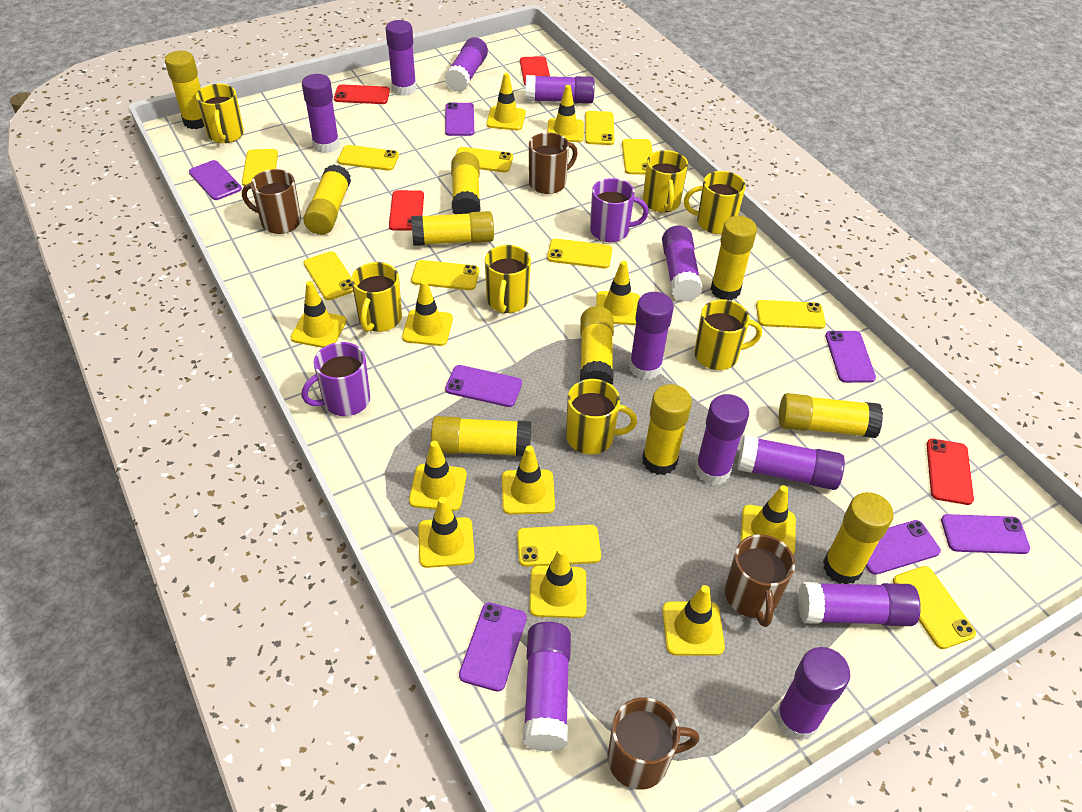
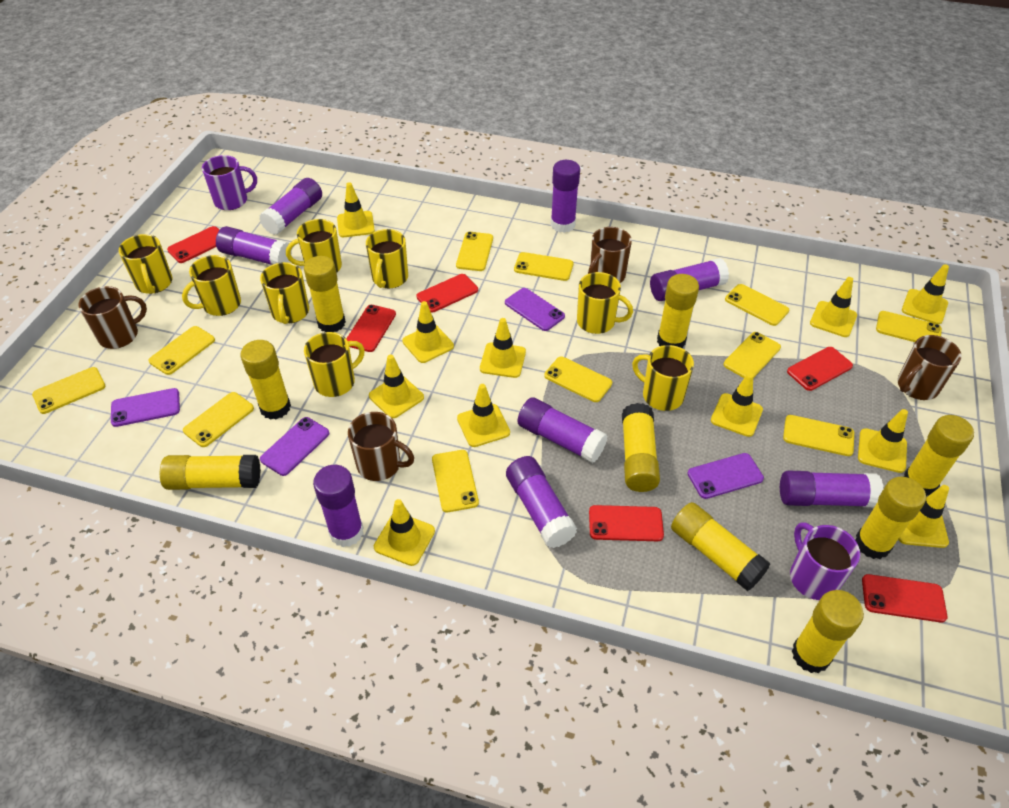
purple glue stick: 11 -> 8
purple phone: 7 -> 4
red phone: 4 -> 6
yellow glue stick: 10 -> 9
yellow mug: 7 -> 8

